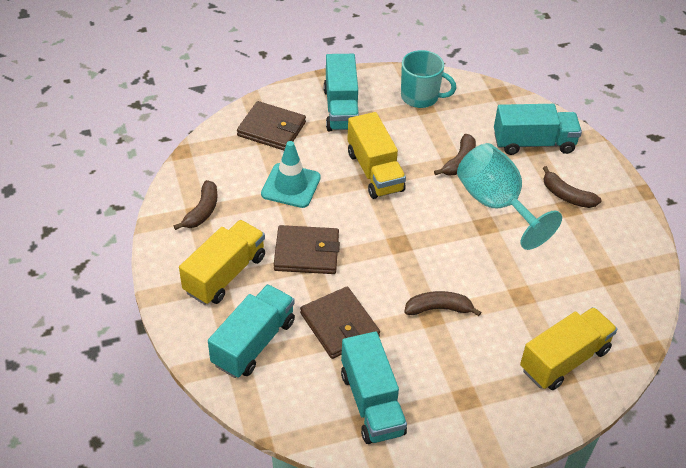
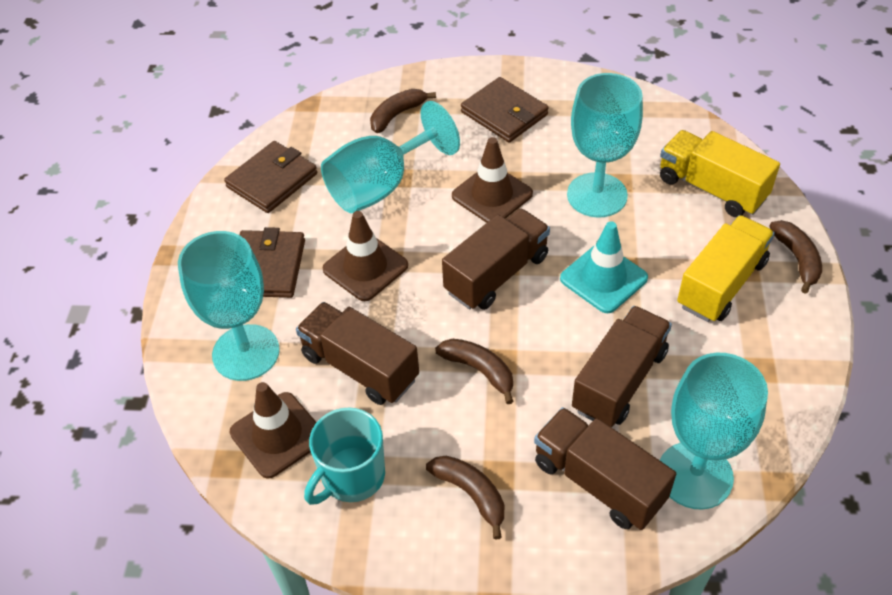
brown traffic cone: 0 -> 3
brown truck: 0 -> 4
turquoise goblet: 1 -> 4
turquoise truck: 4 -> 0
yellow truck: 3 -> 2

